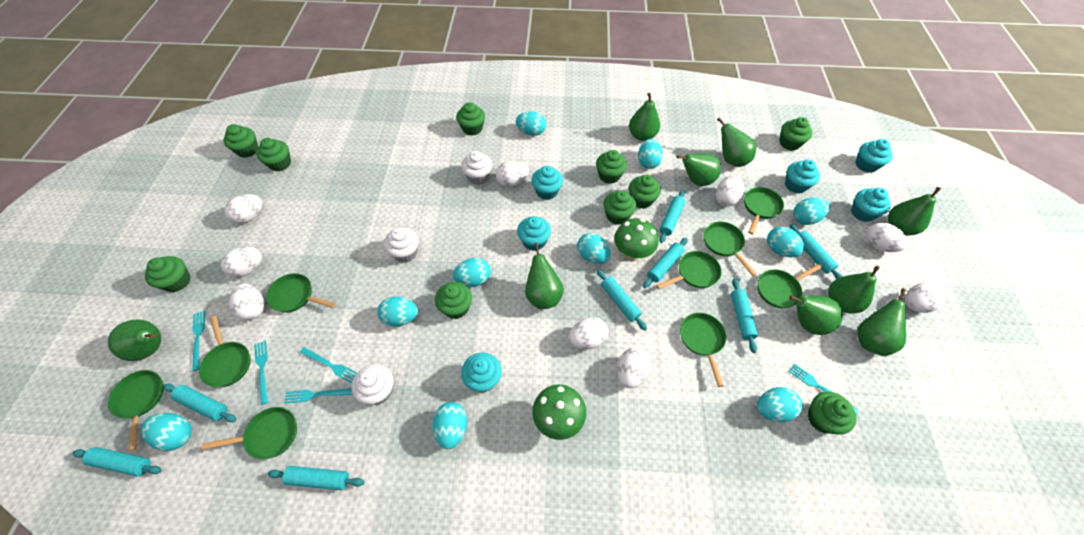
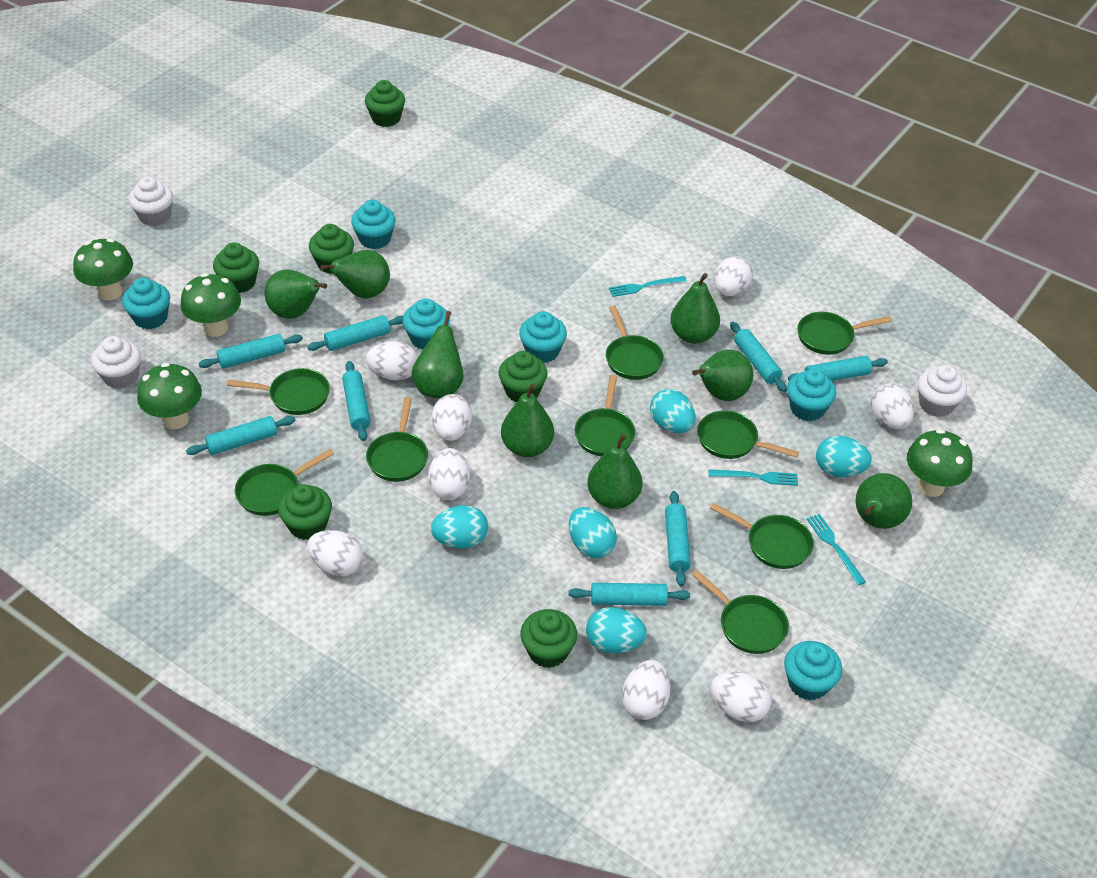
green cupcake: 10 -> 6
green mushroom: 2 -> 4
green pear: 9 -> 8
turquoise egg: 10 -> 5
turquoise fork: 5 -> 3
white egg: 9 -> 8

